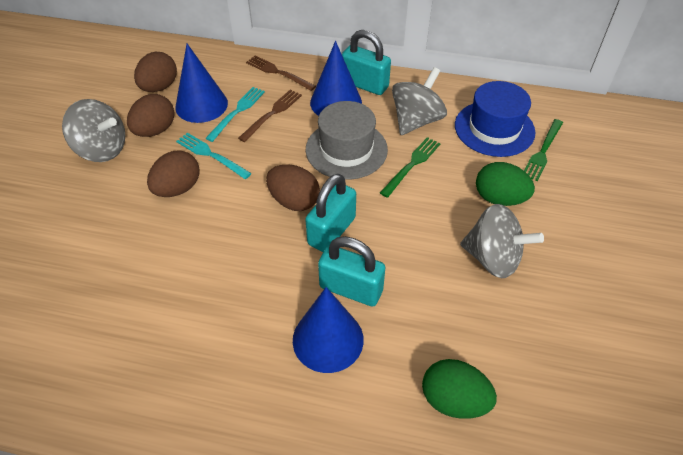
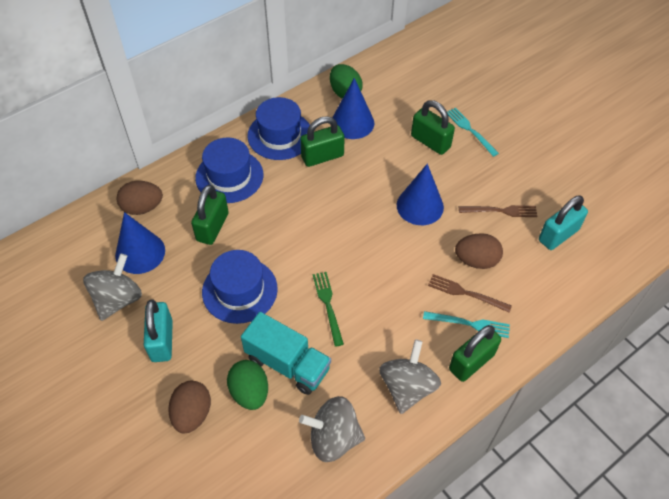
blue hat: 1 -> 3
brown egg: 4 -> 3
green fork: 2 -> 1
green padlock: 0 -> 4
grey hat: 1 -> 0
turquoise padlock: 3 -> 2
turquoise truck: 0 -> 1

